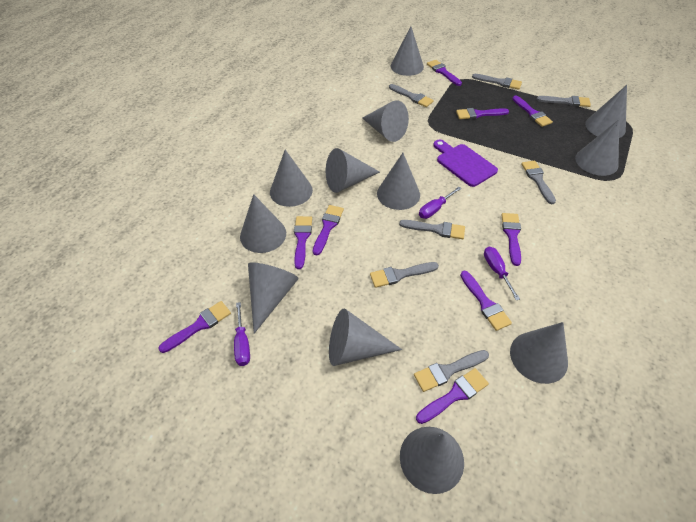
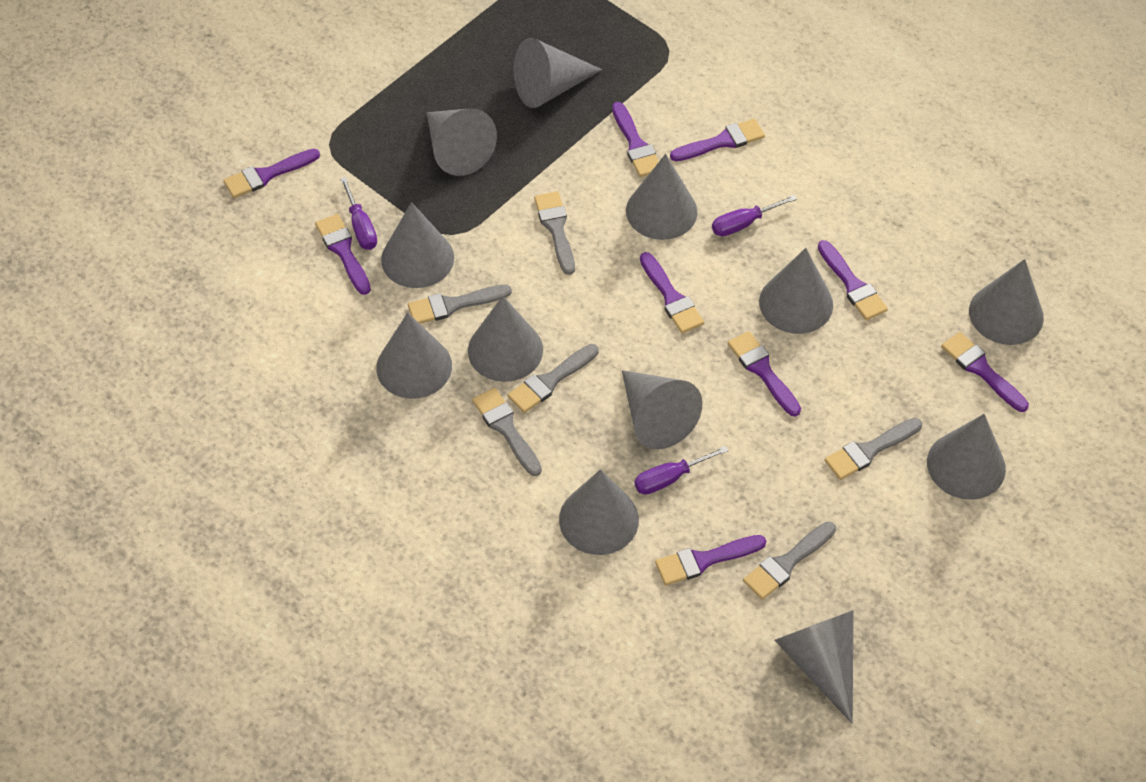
grey brush: 7 -> 6
purple cutting board: 1 -> 0

